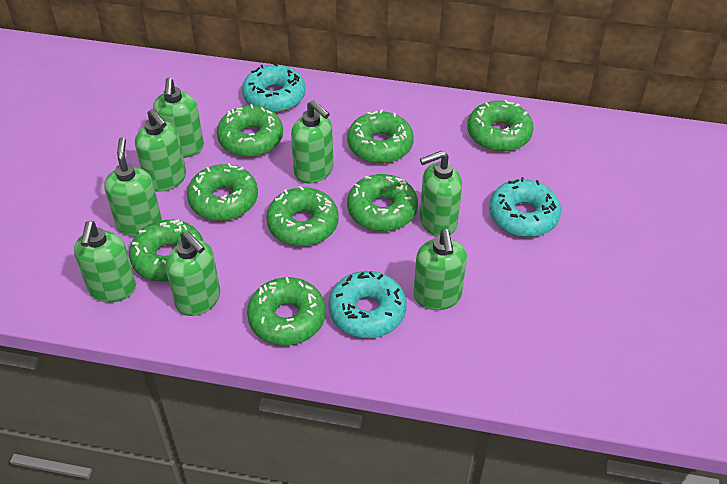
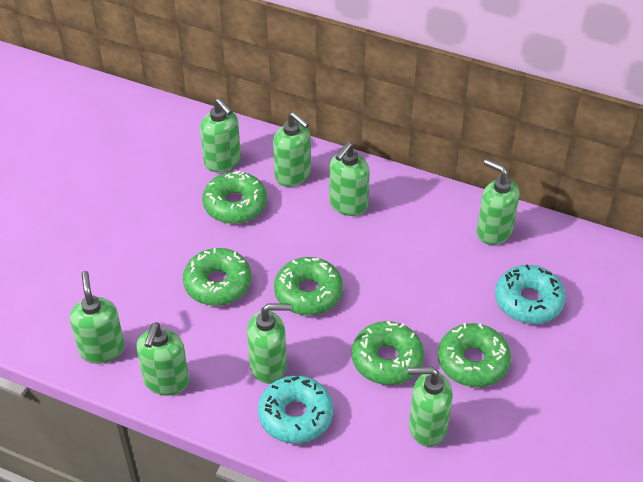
green donut: 8 -> 5
turquoise donut: 3 -> 2

